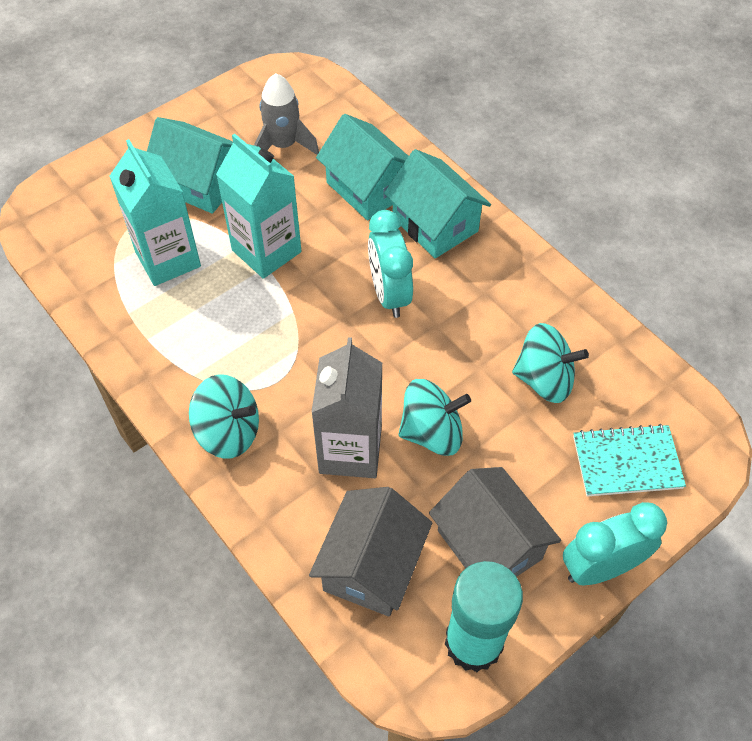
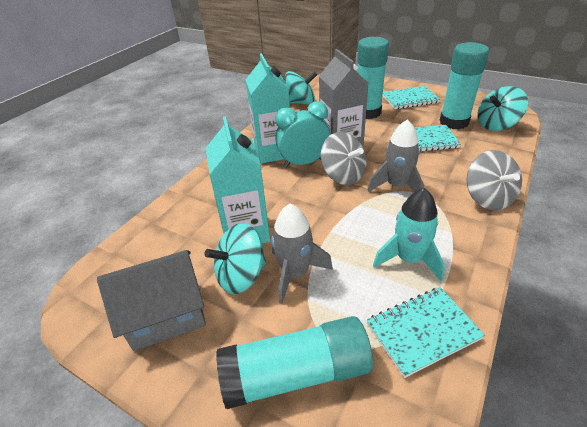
grey house: 2 -> 1
grey rocket: 1 -> 2
grey spinning top: 0 -> 2
turquoise clock: 2 -> 1
turquoise glue stick: 1 -> 3
turquoise house: 3 -> 0
turquoise notebook: 1 -> 3
turquoise rocket: 0 -> 1

